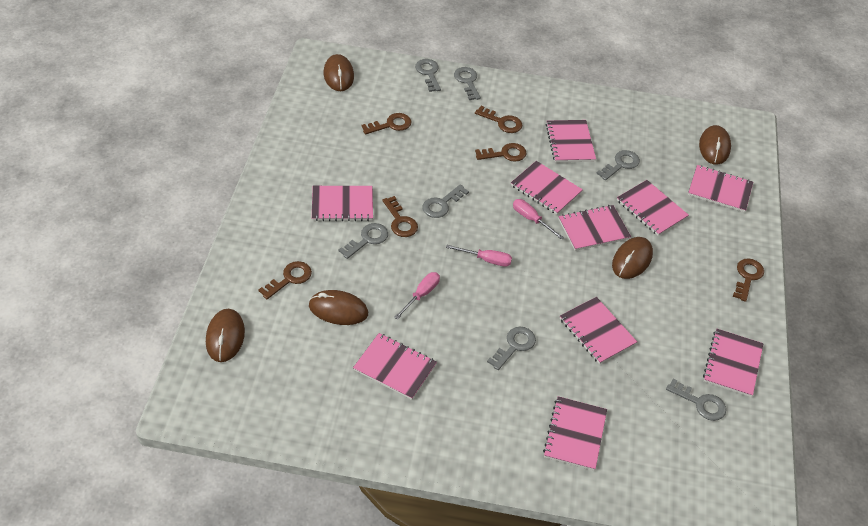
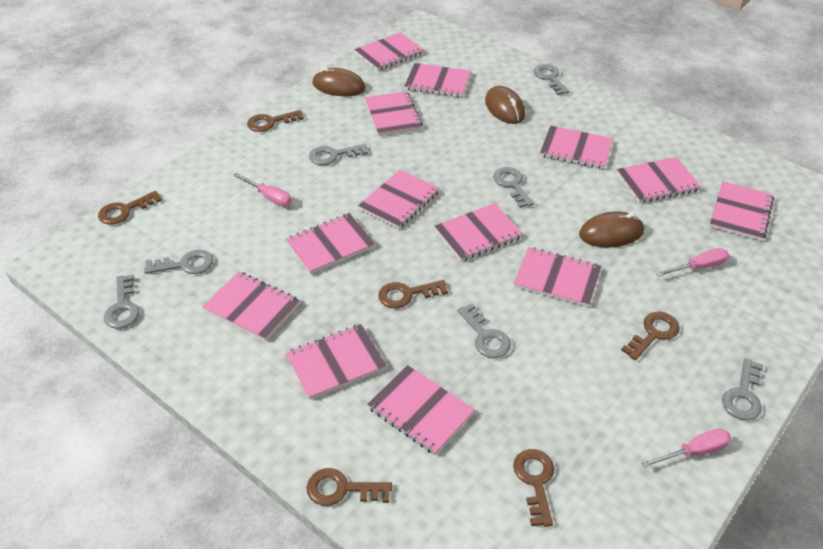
brown mouse: 5 -> 3
pink notebook: 10 -> 13

